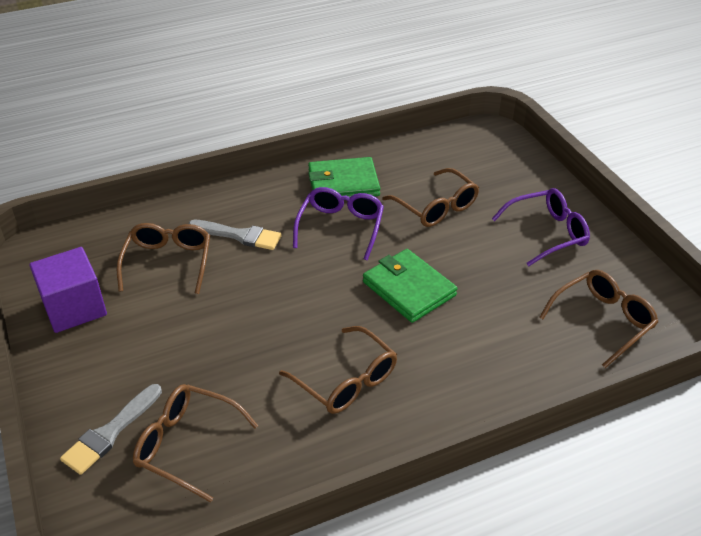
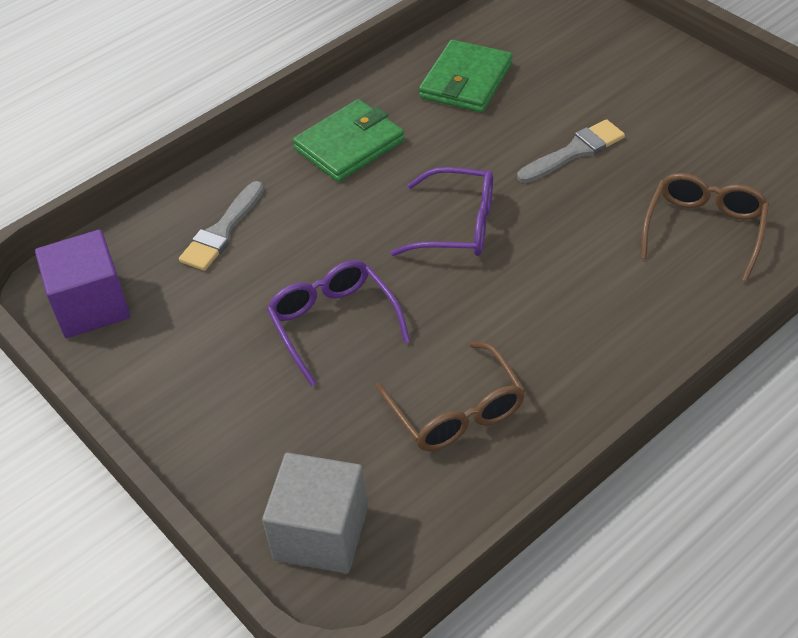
brown glasses: 5 -> 2
grey cube: 0 -> 1

